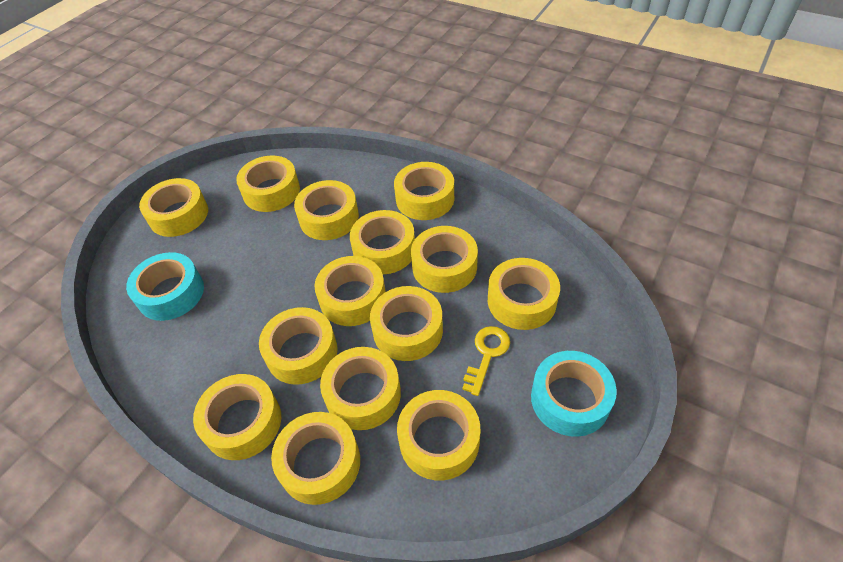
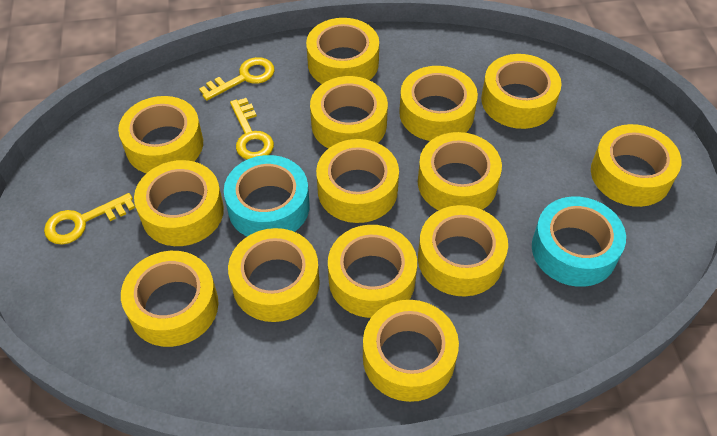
yellow key: 1 -> 3

